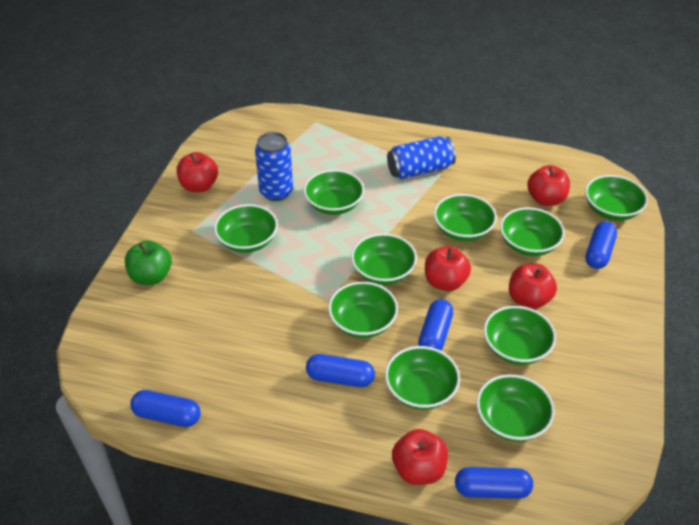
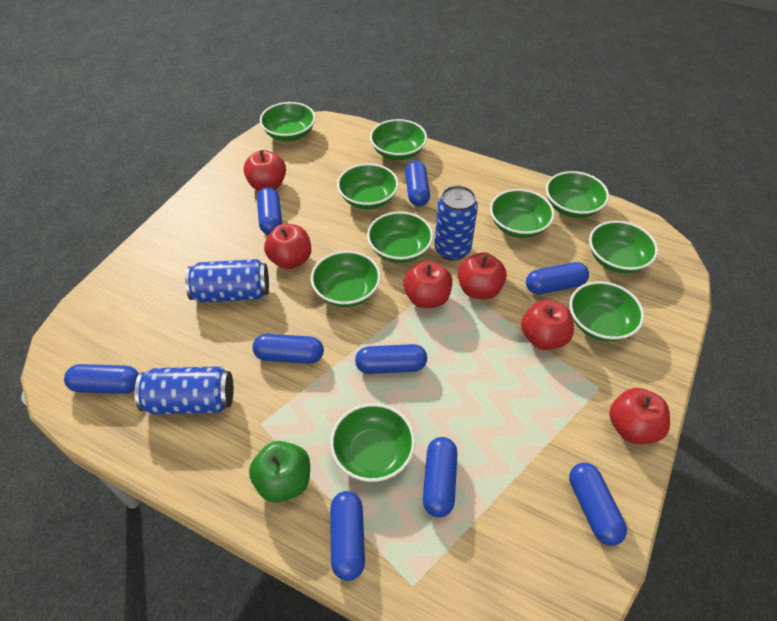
blue can: 2 -> 3
blue capsule: 5 -> 9
red apple: 5 -> 6

